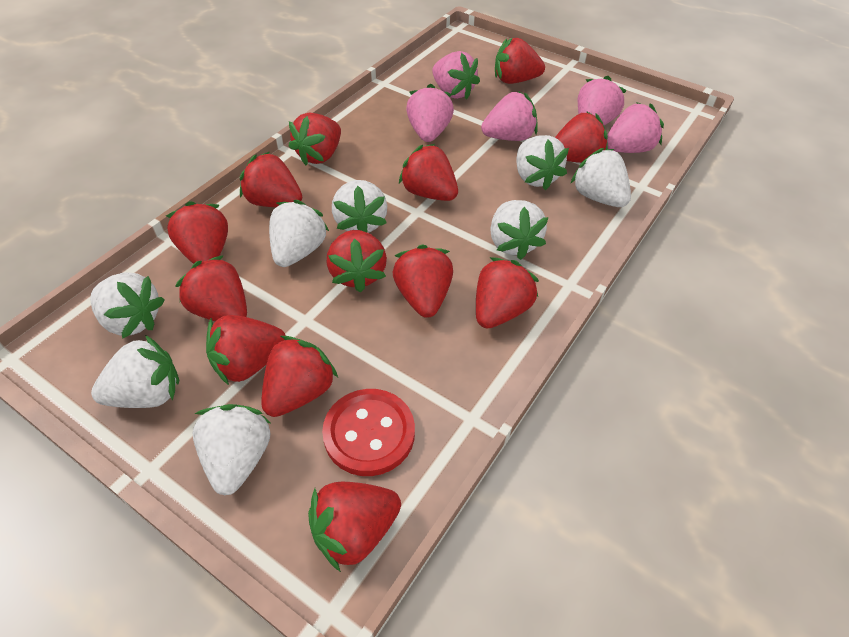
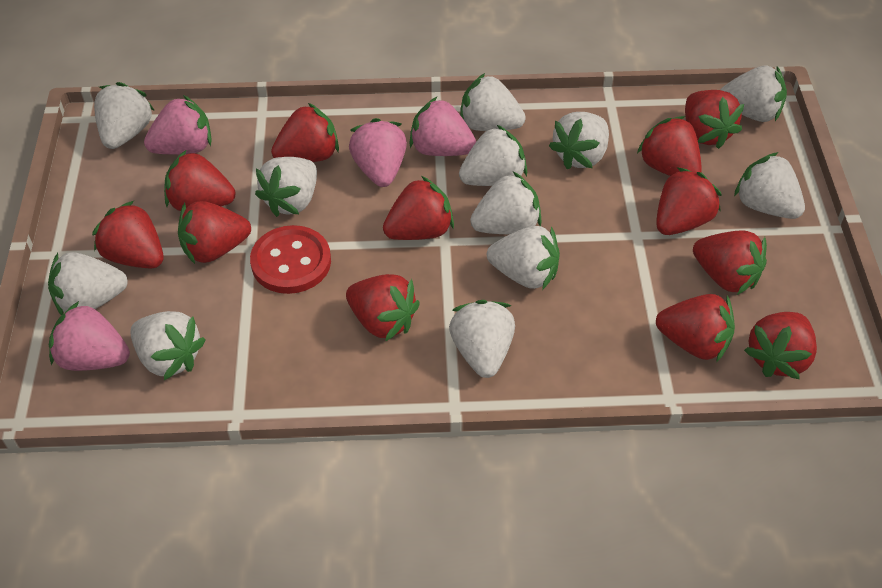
pink strawberry: 5 -> 4
red strawberry: 13 -> 12
white strawberry: 8 -> 12

